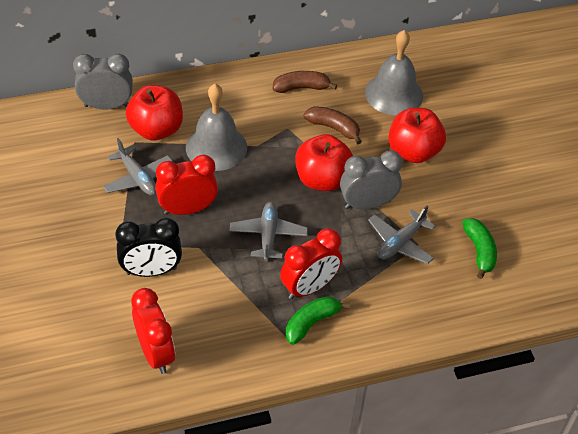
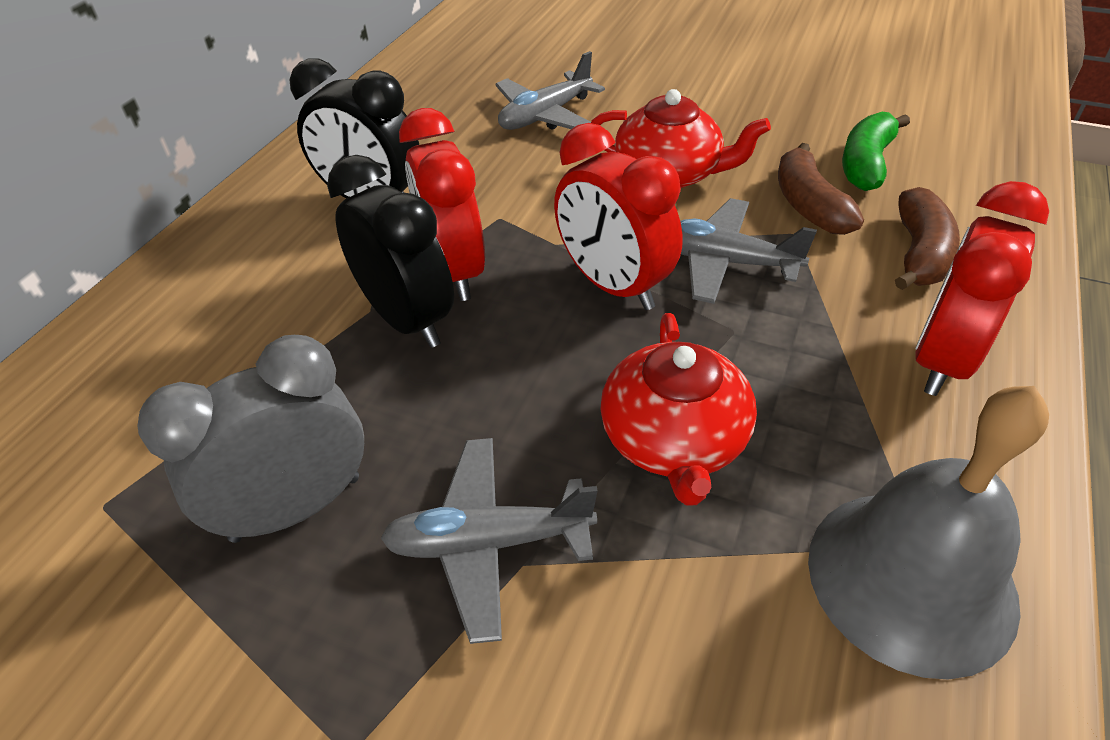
black clock: 1 -> 2
green banana: 2 -> 1
grey bell: 2 -> 1
grey clock: 2 -> 1
red apple: 3 -> 0
red teapot: 0 -> 2

